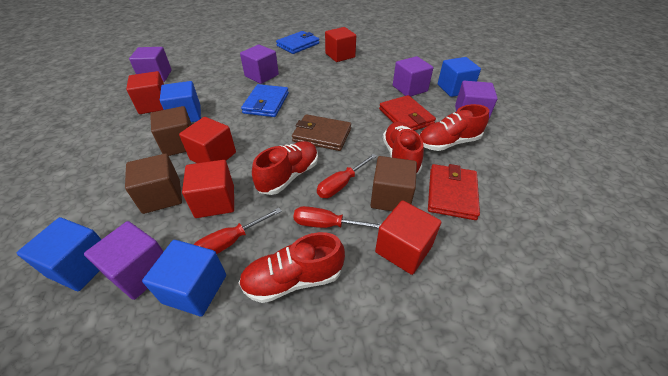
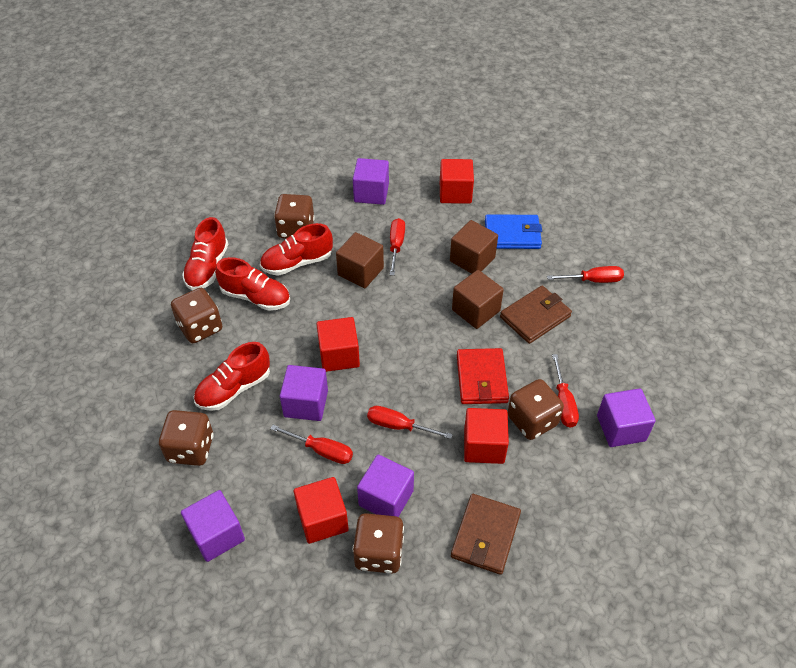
blue cube: 4 -> 0
blue wallet: 2 -> 1
brown dice: 0 -> 5
brown wallet: 1 -> 2
red cube: 5 -> 4
red screwdriver: 3 -> 5
red wallet: 2 -> 1

